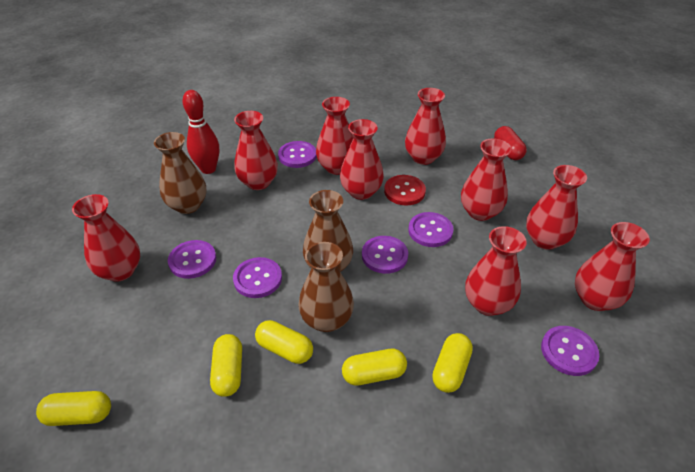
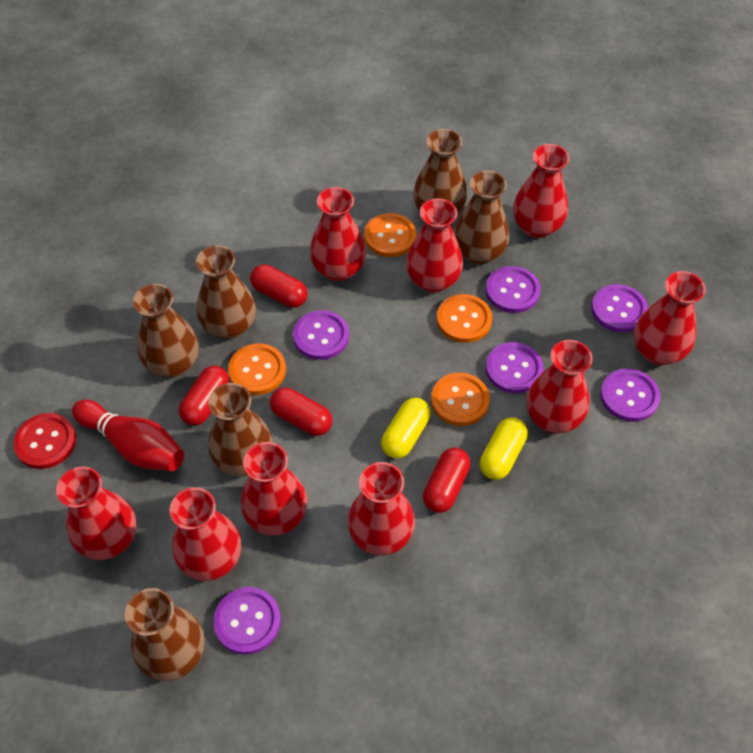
brown vase: 3 -> 6
orange button: 0 -> 4
red capsule: 1 -> 4
yellow capsule: 5 -> 2

